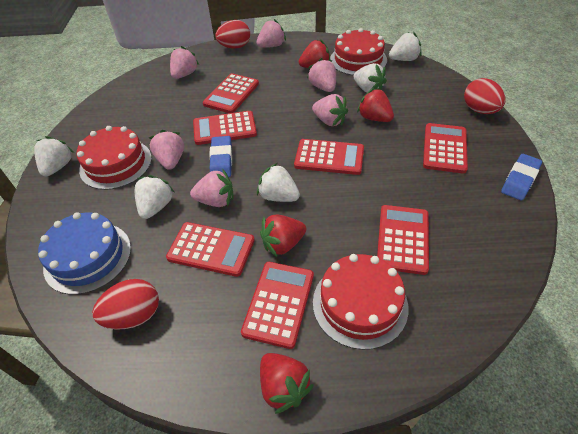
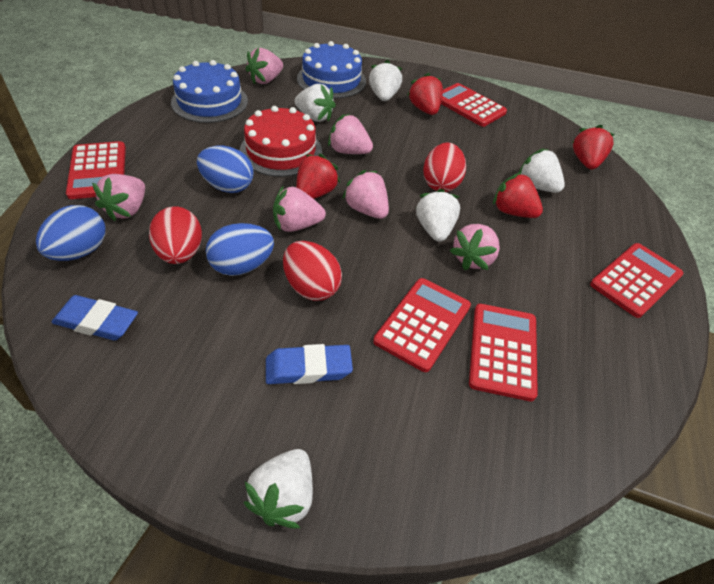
blue cake: 1 -> 2
blue egg: 0 -> 3
red cake: 3 -> 1
red calculator: 7 -> 5

